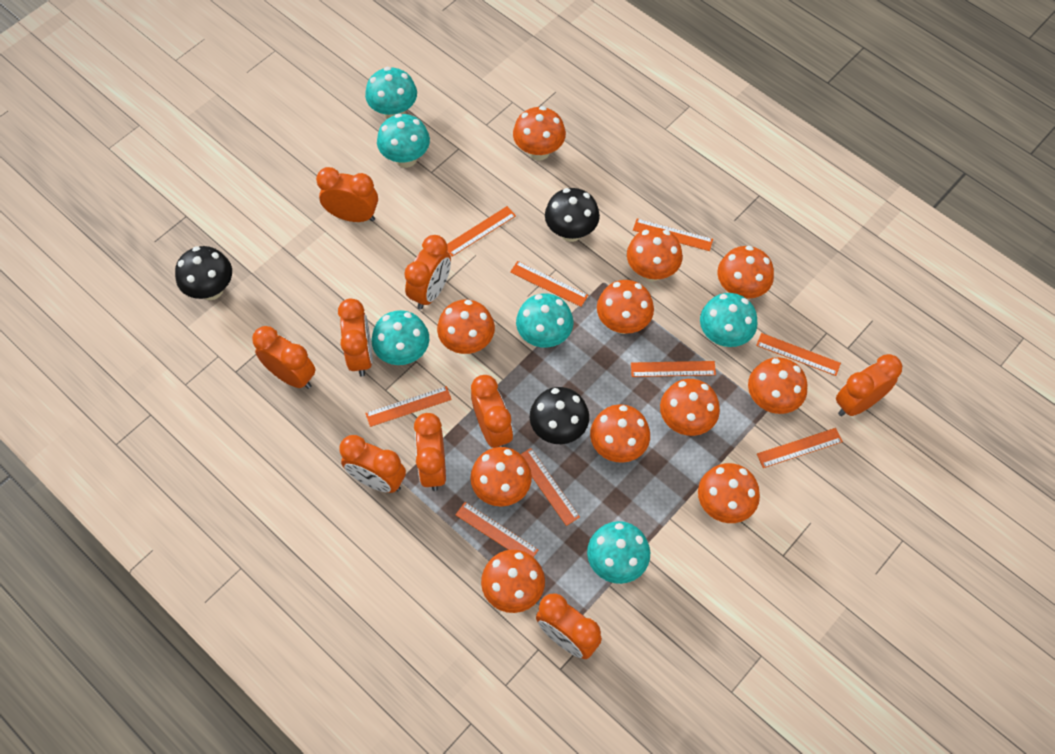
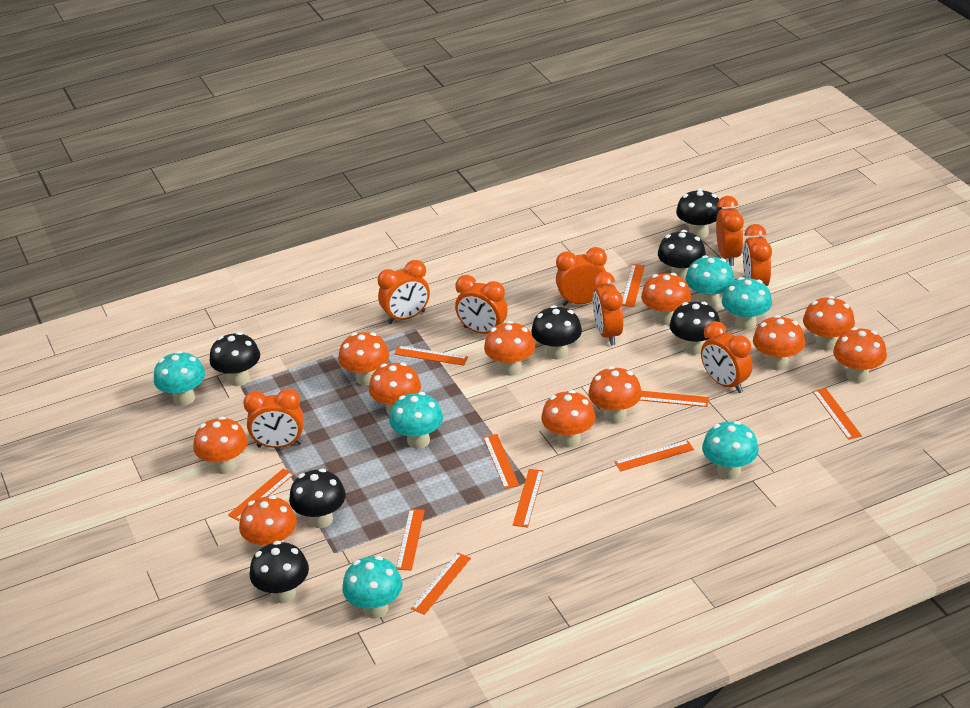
black mushroom: 3 -> 7
orange clock: 9 -> 8
orange ruler: 9 -> 10

